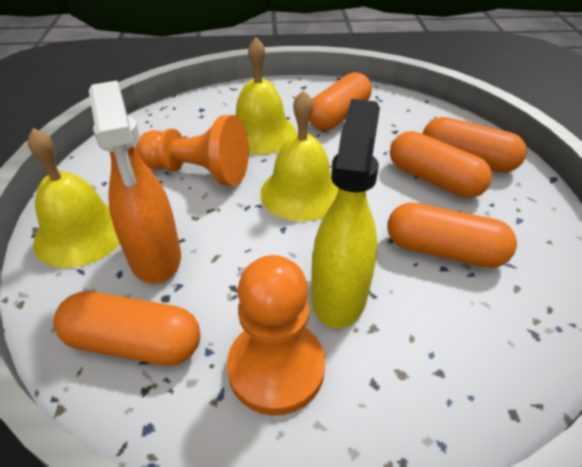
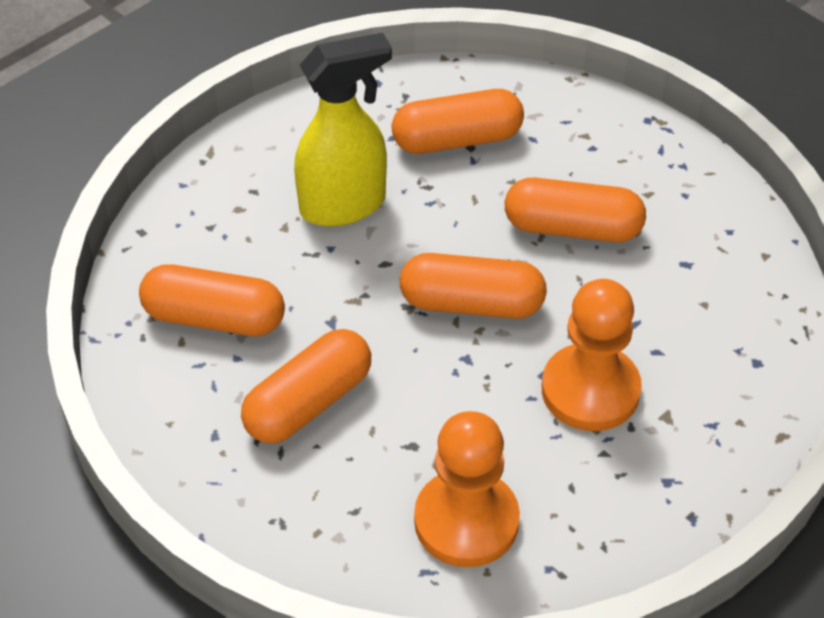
orange spray bottle: 1 -> 0
yellow bell: 3 -> 0

